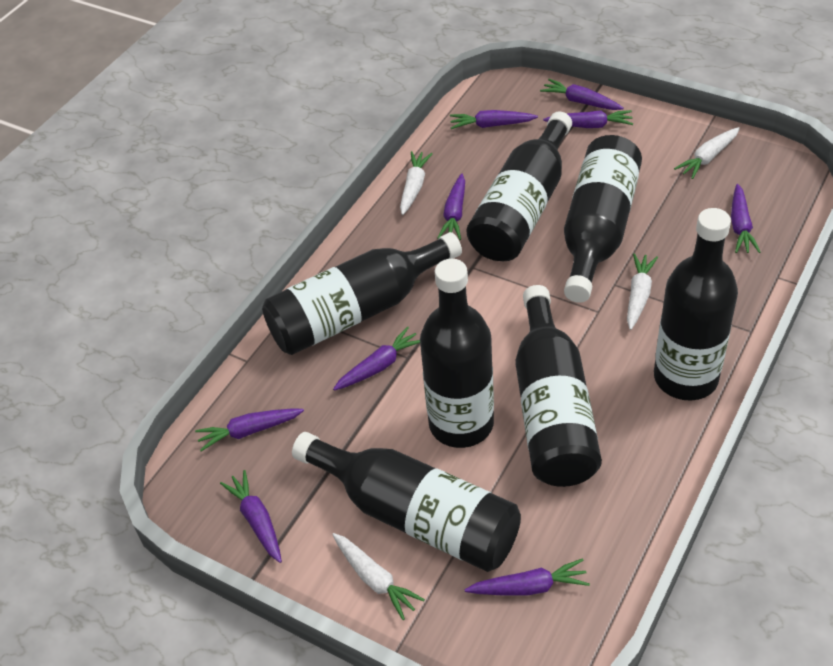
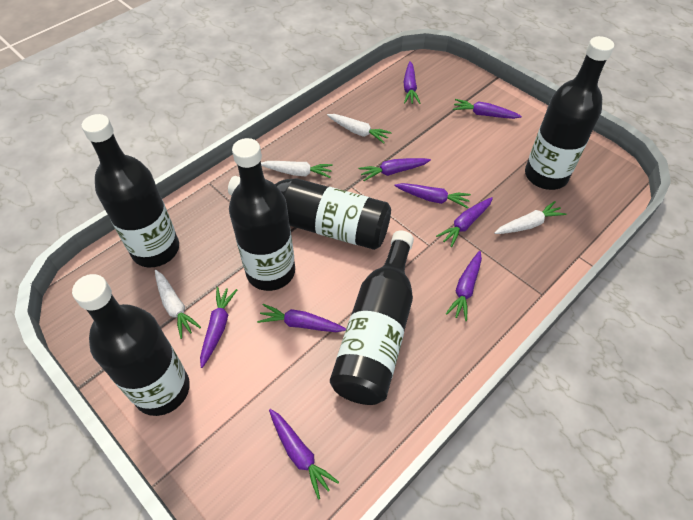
black bottle: 7 -> 6

